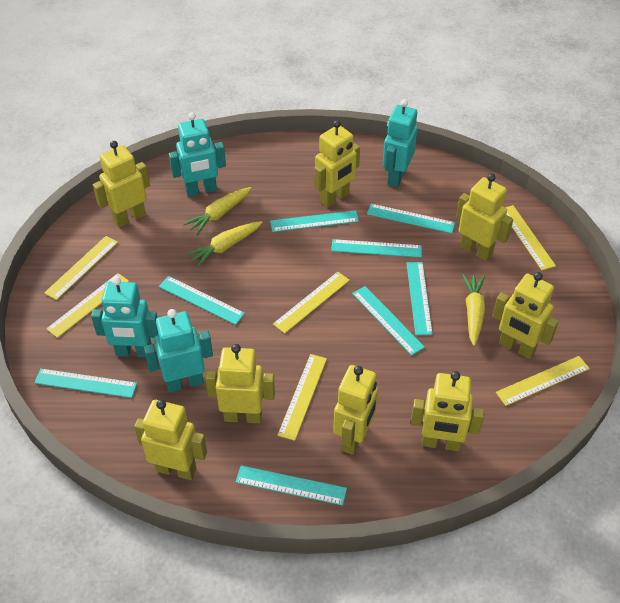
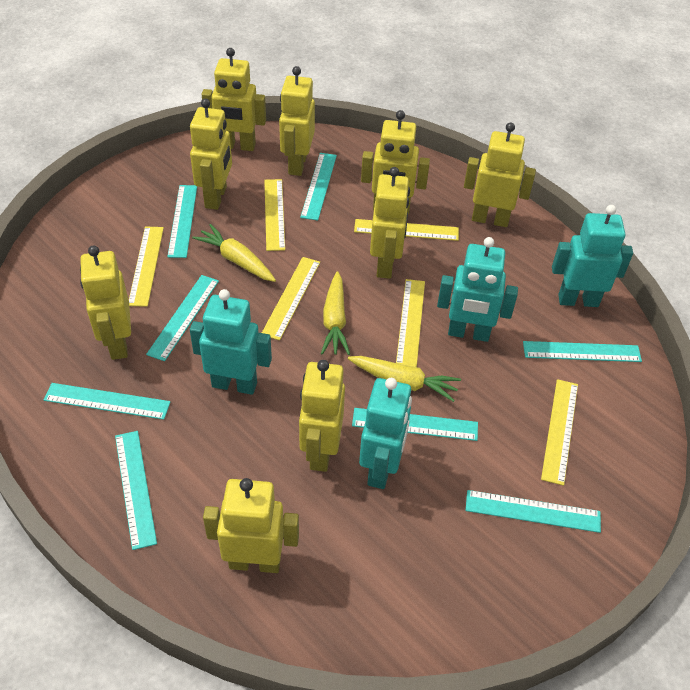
yellow robot: 8 -> 9

